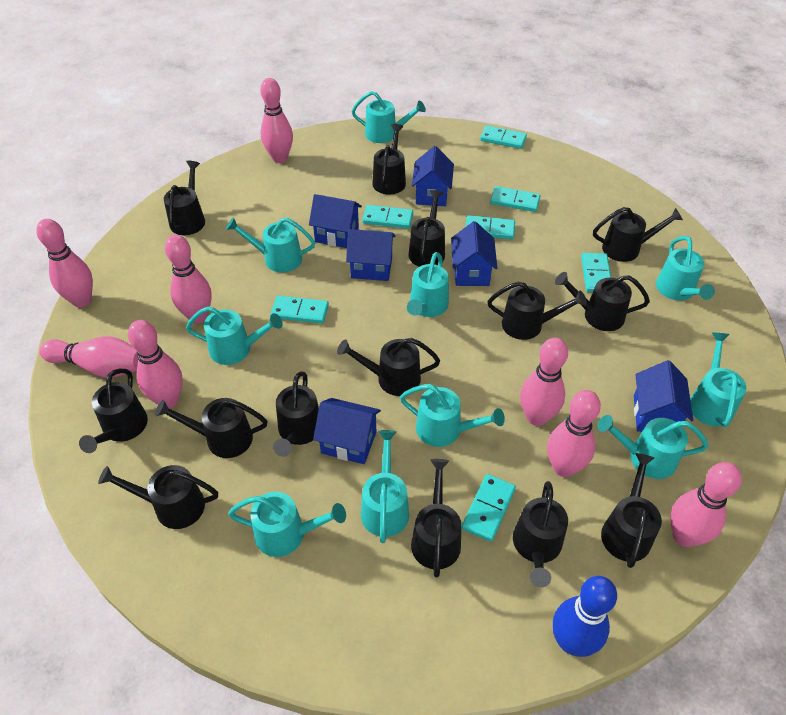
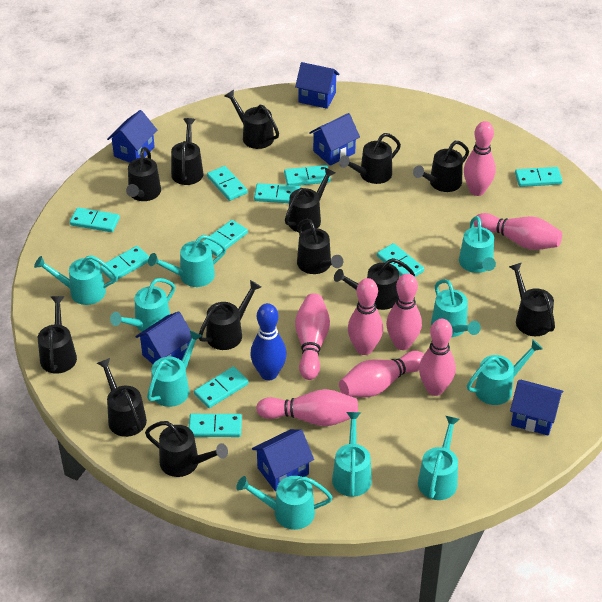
black watering can: 14 -> 13
turquoise domino: 7 -> 10

